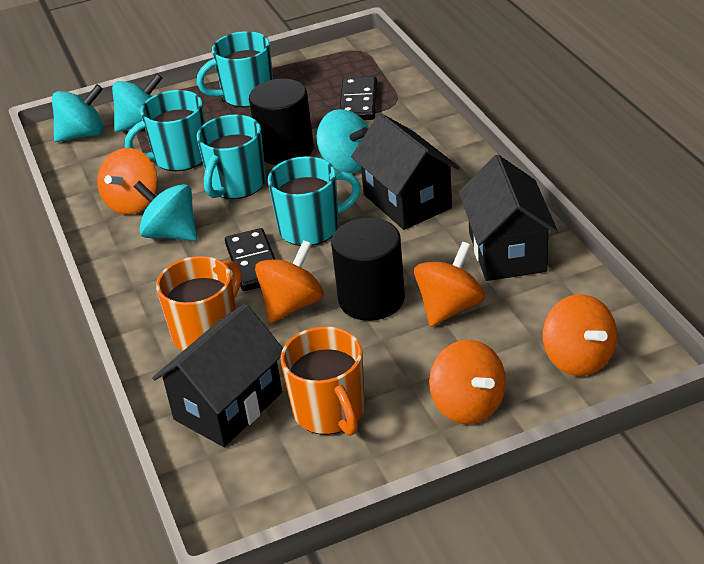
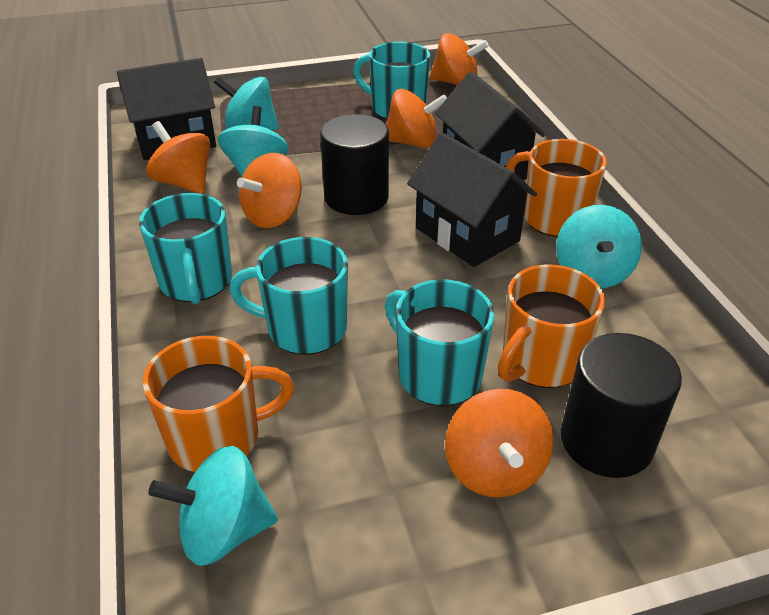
black domino: 2 -> 0
orange mug: 2 -> 3

